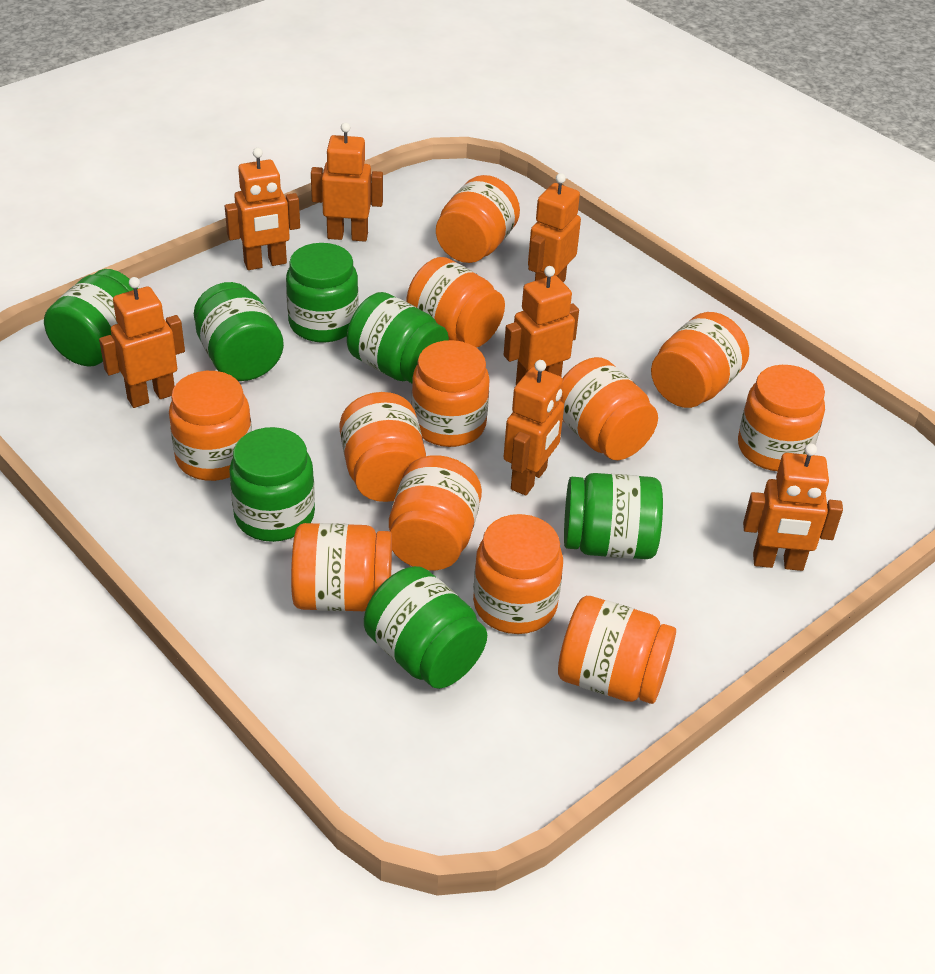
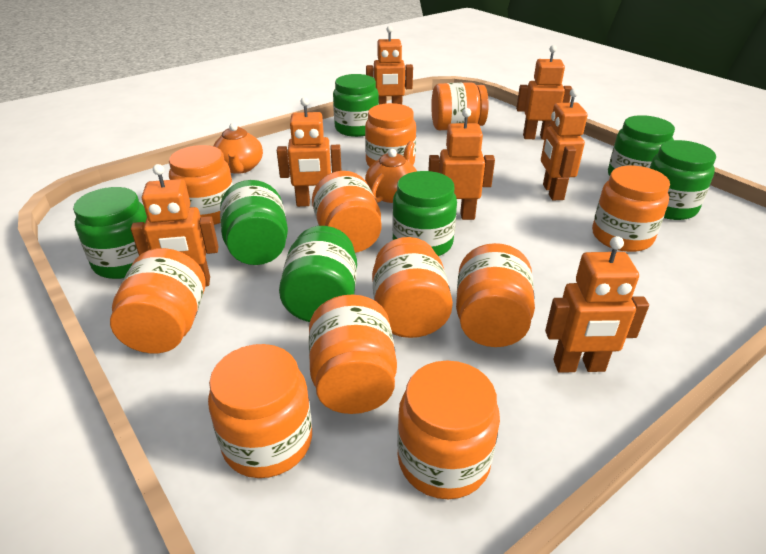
orange jar: 12 -> 11
orange teapot: 0 -> 2

